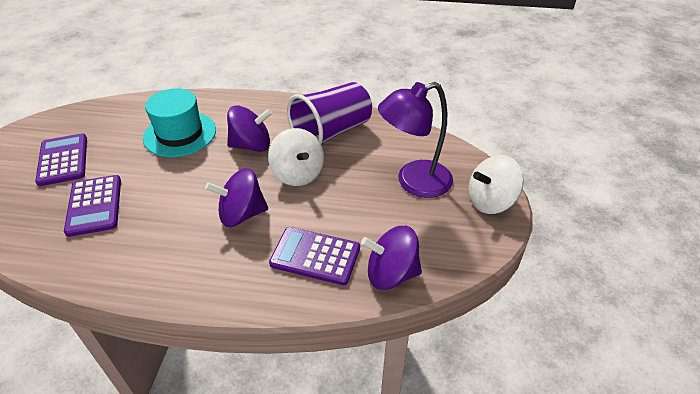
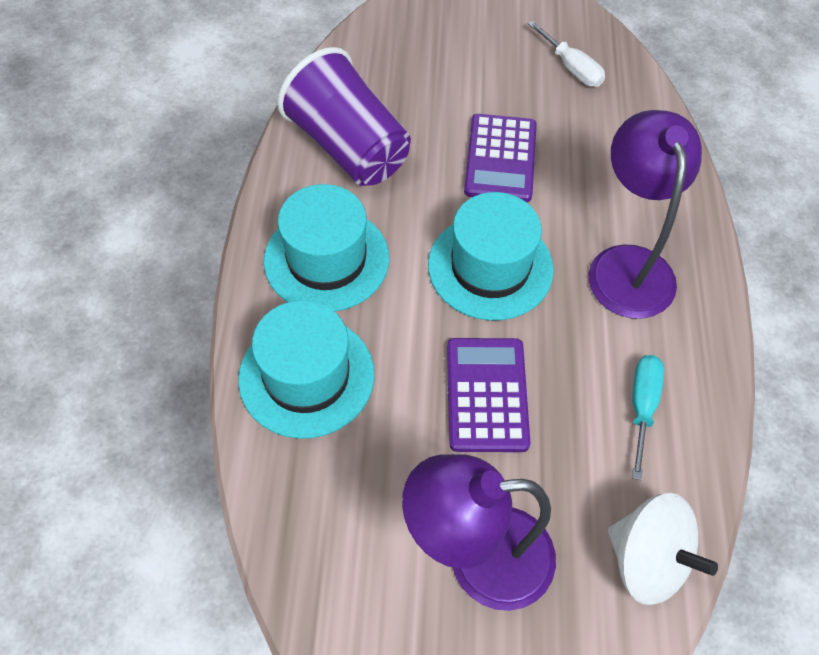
purple calculator: 3 -> 2
purple lamp: 1 -> 2
purple spinning top: 3 -> 0
turquoise hat: 1 -> 3
turquoise screwdriver: 0 -> 1
white screwdriver: 0 -> 1
white spinning top: 2 -> 1

